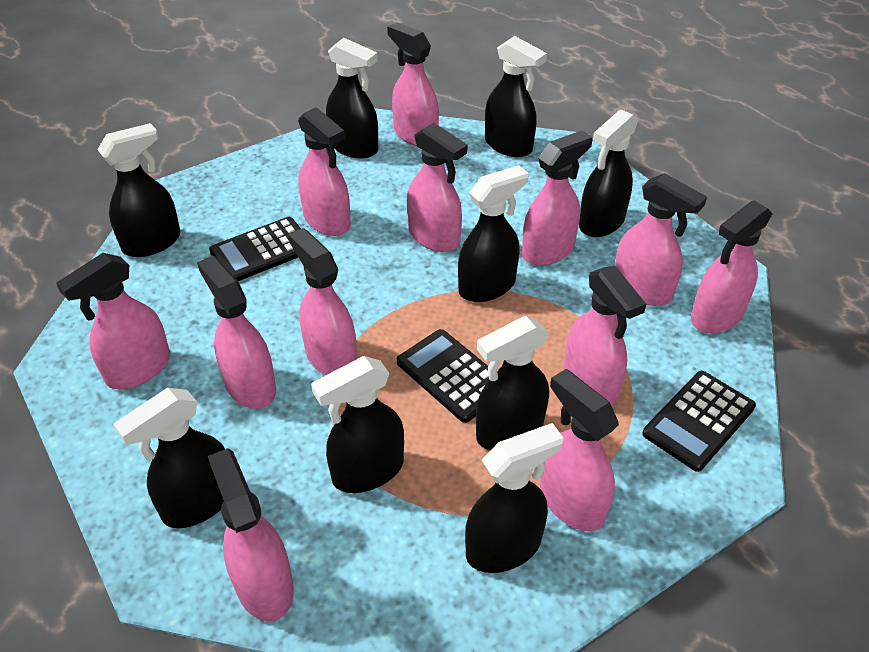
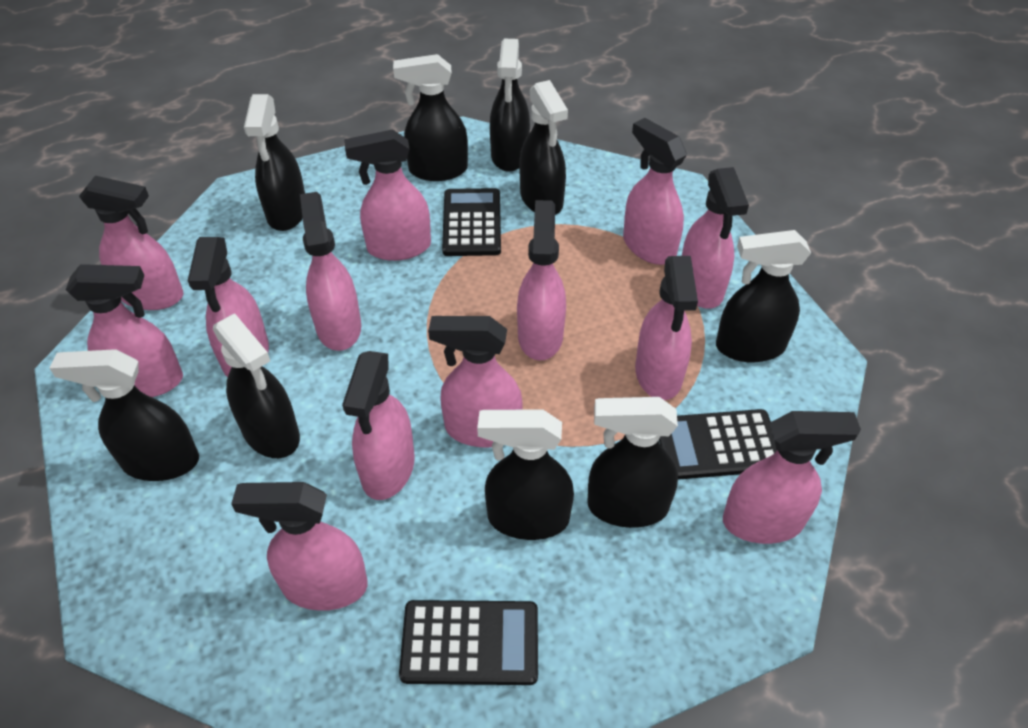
pink spray bottle: 12 -> 13

